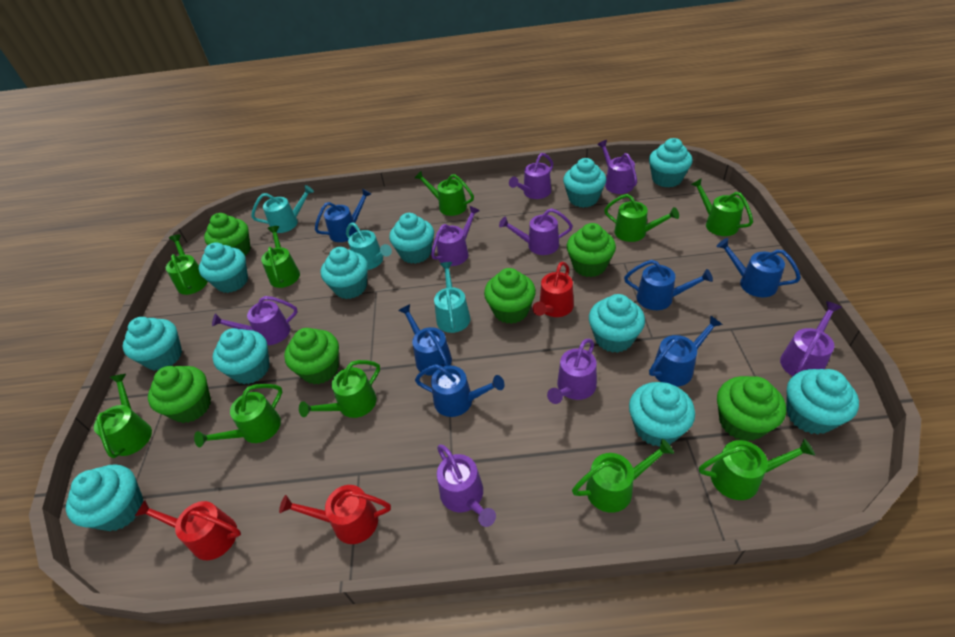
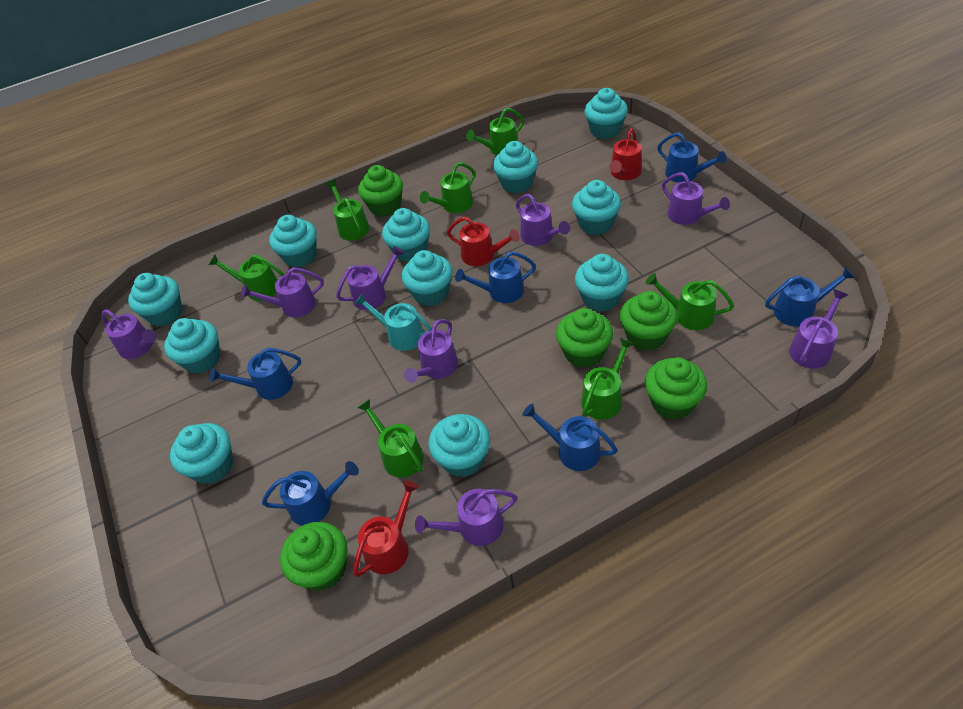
green cupcake: 6 -> 5
green watering can: 10 -> 7
turquoise watering can: 3 -> 1

